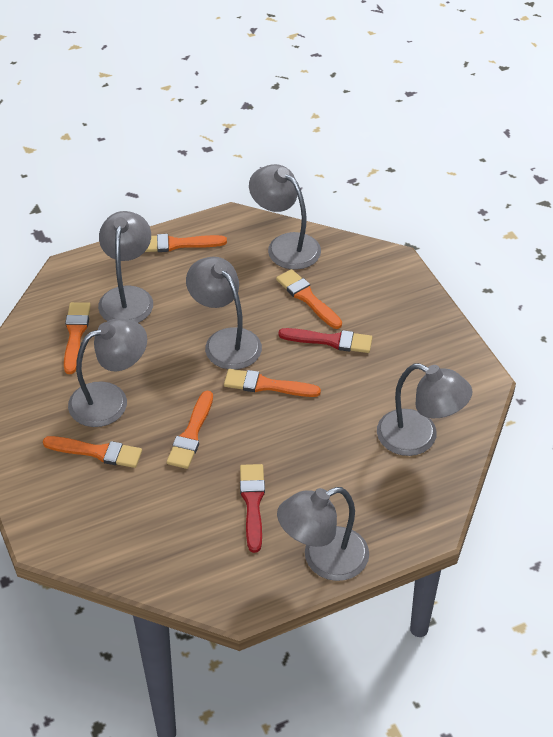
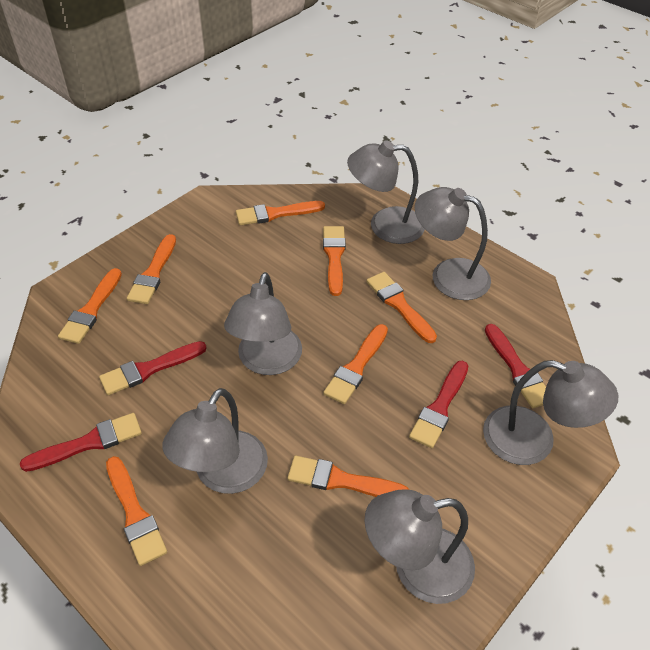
orange brush: 6 -> 8
red brush: 2 -> 4

